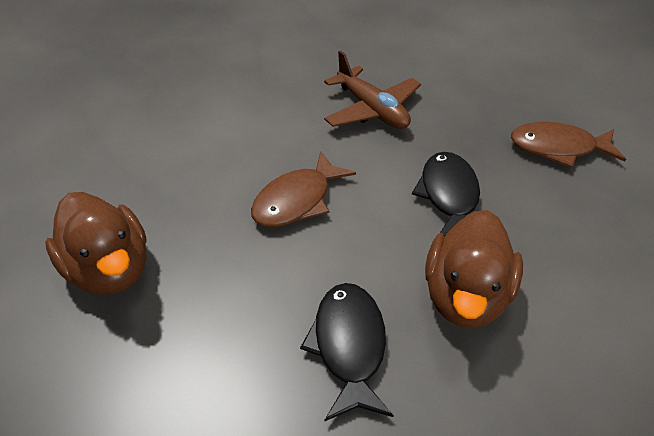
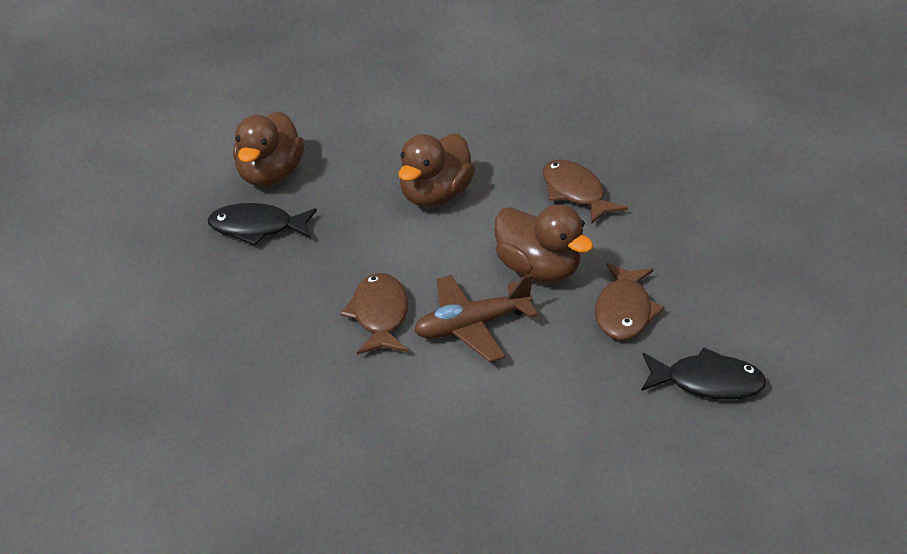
brown duck: 2 -> 3
brown fish: 2 -> 3

